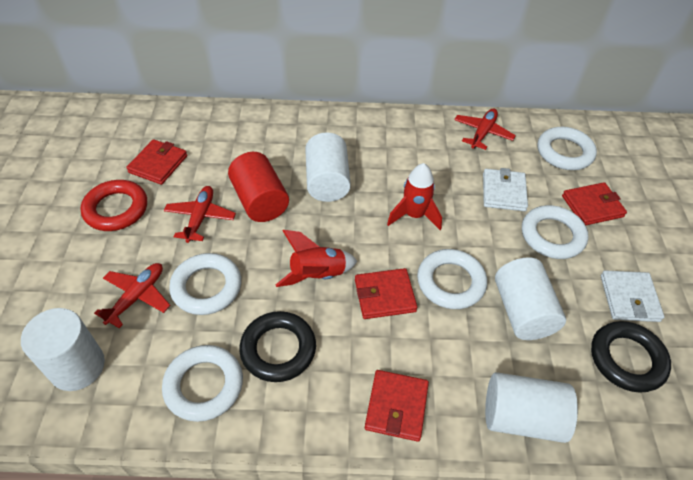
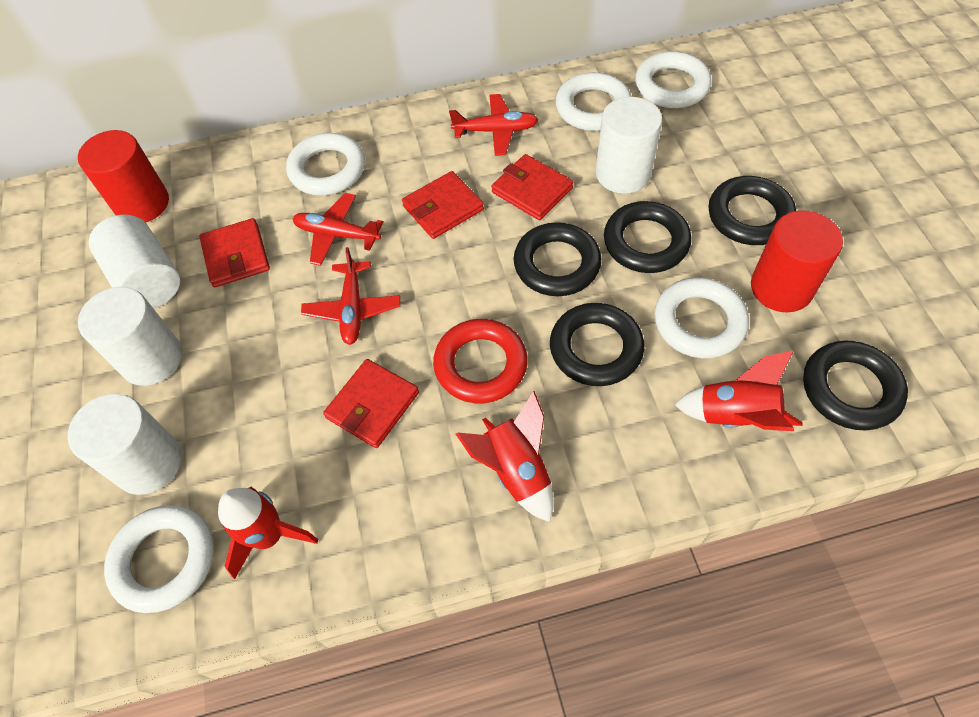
black ring: 2 -> 5
red cylinder: 1 -> 2
red rocket: 2 -> 3
white wallet: 2 -> 0

